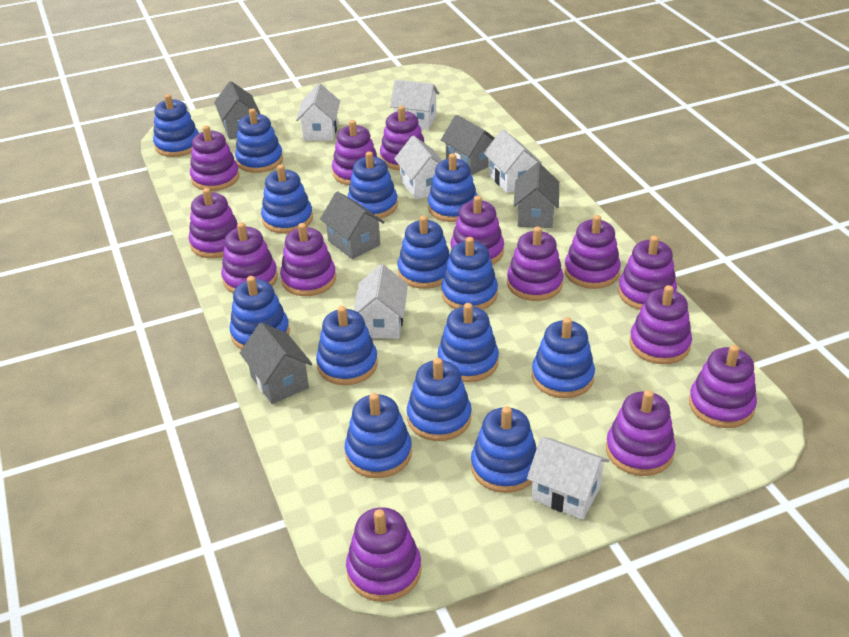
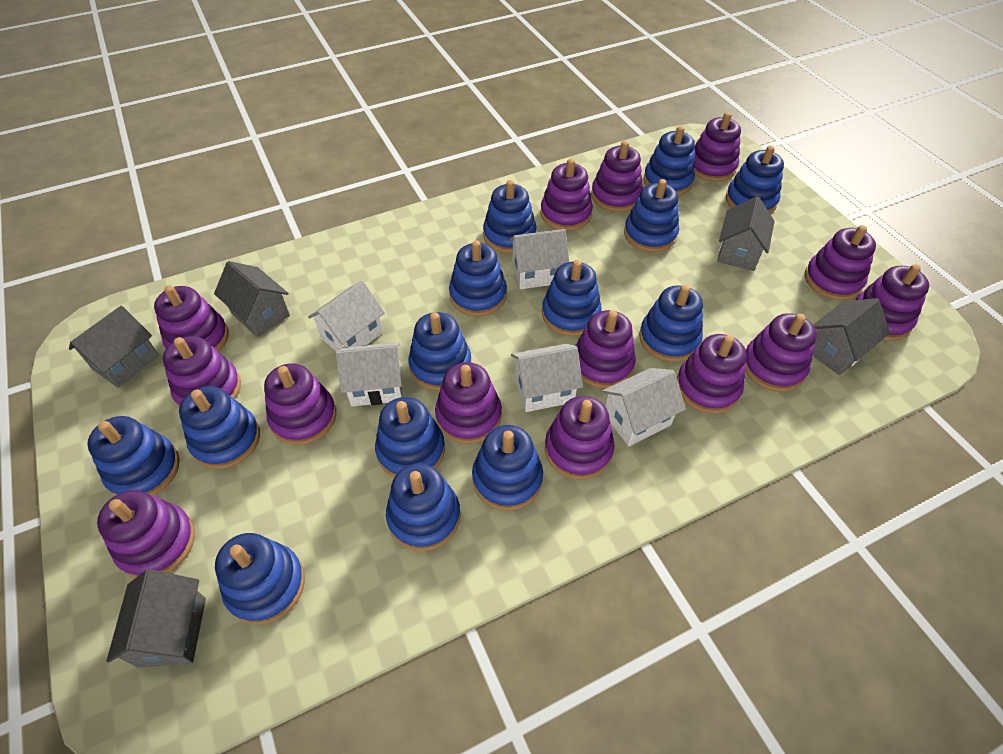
white house: 6 -> 5

